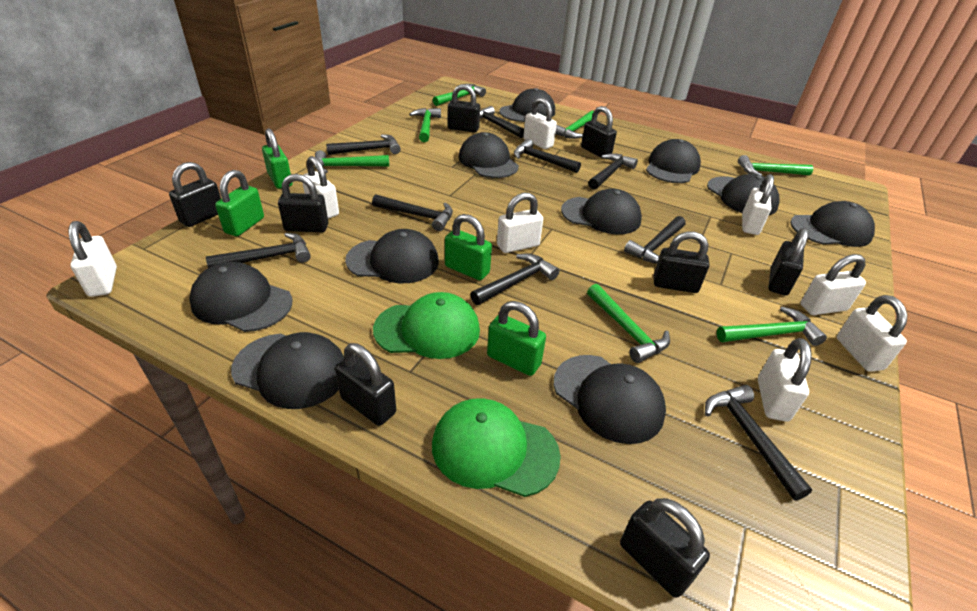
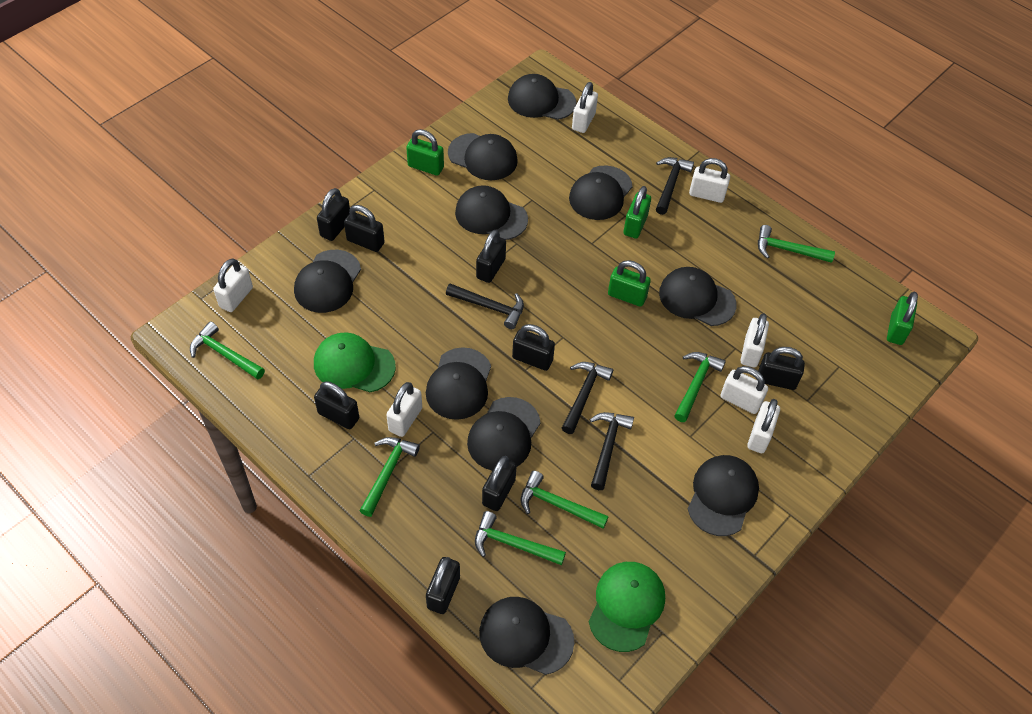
black hammer: 9 -> 4
green hammer: 7 -> 6
white padlock: 8 -> 7

